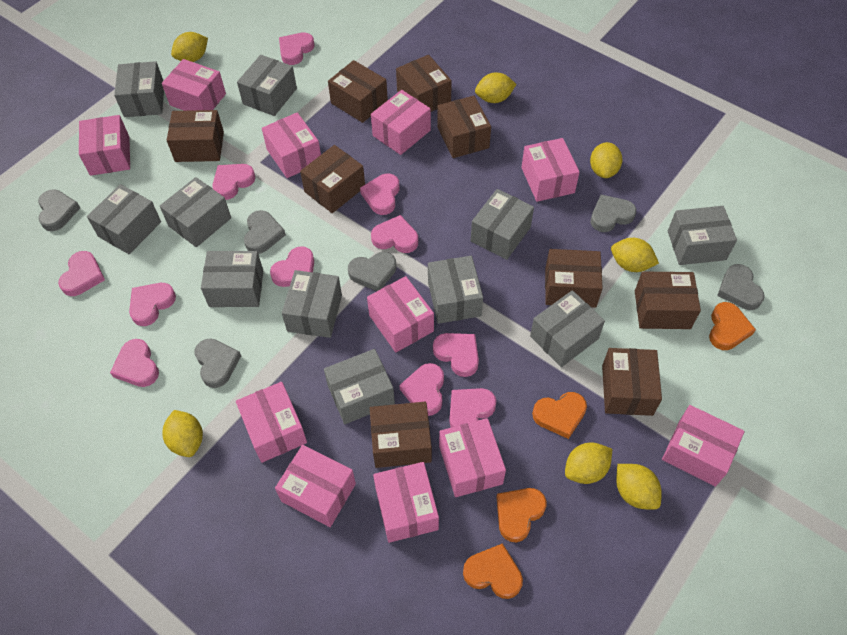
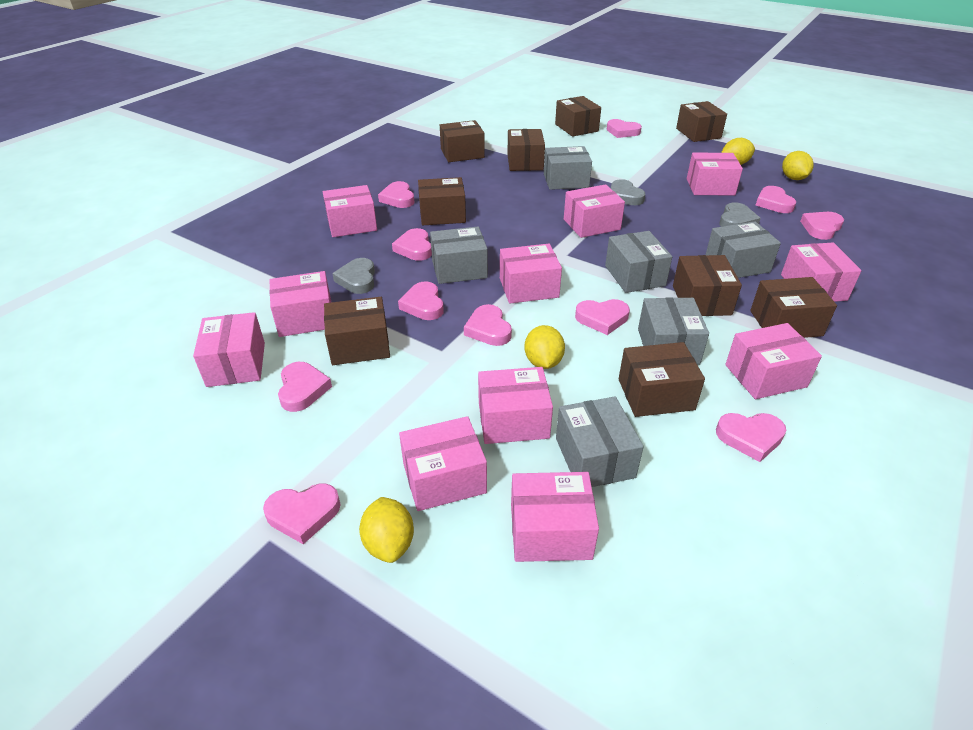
grey box: 11 -> 6
grey heart: 6 -> 3
orange heart: 4 -> 0
yellow lemon: 7 -> 4

